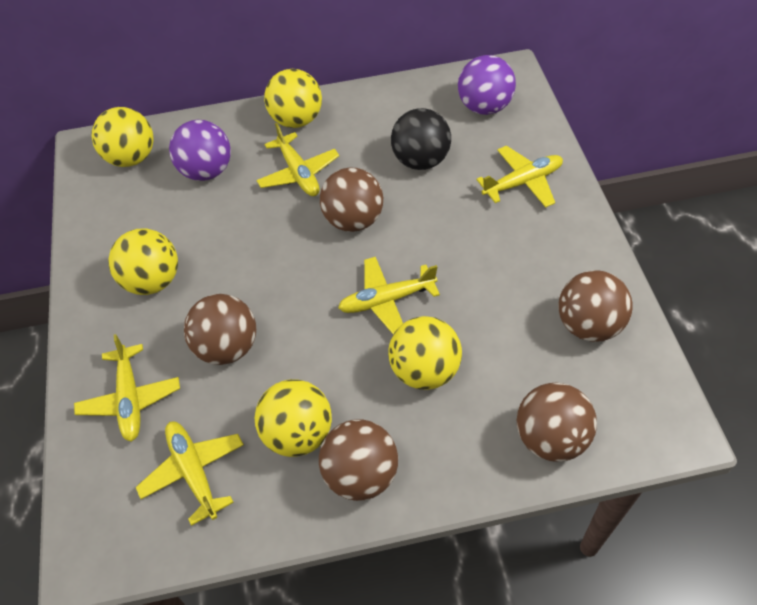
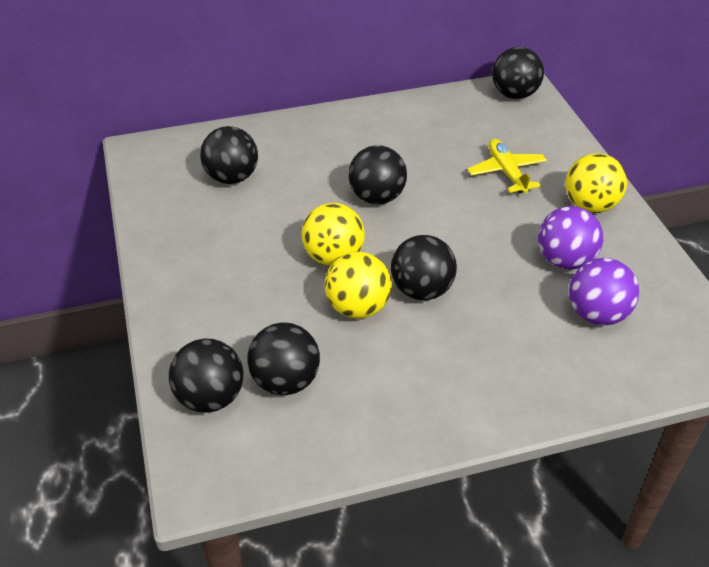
black ball: 1 -> 6
brown ball: 5 -> 0
yellow ball: 5 -> 3
yellow plane: 5 -> 1

